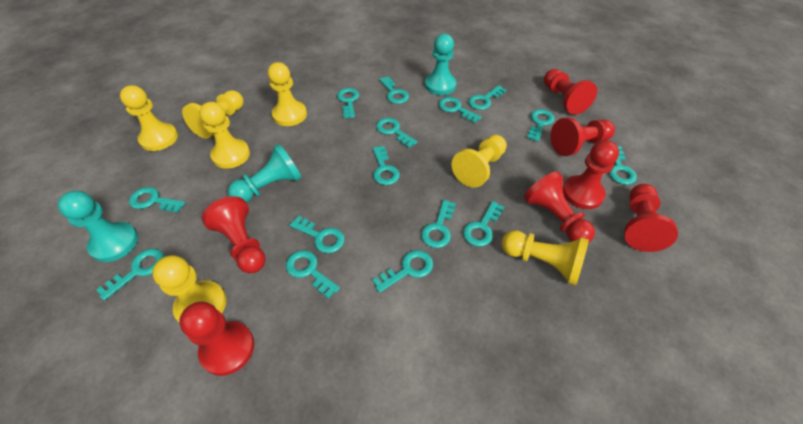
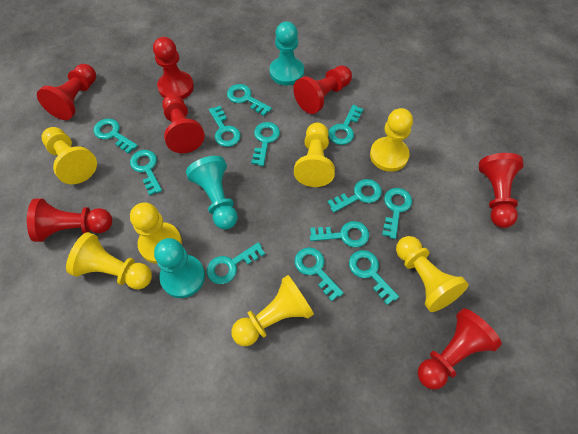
turquoise key: 15 -> 12

